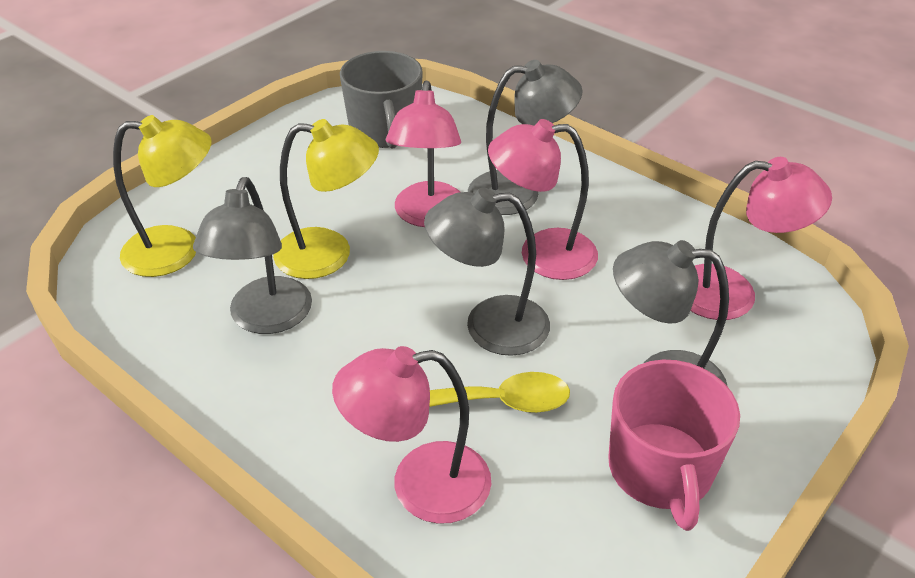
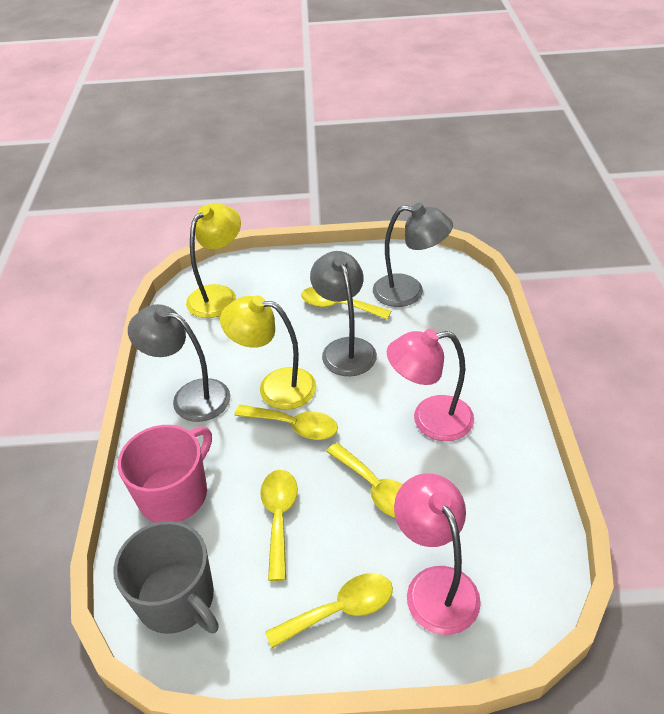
grey lamp: 4 -> 3
pink lamp: 4 -> 2
yellow spoon: 1 -> 5

